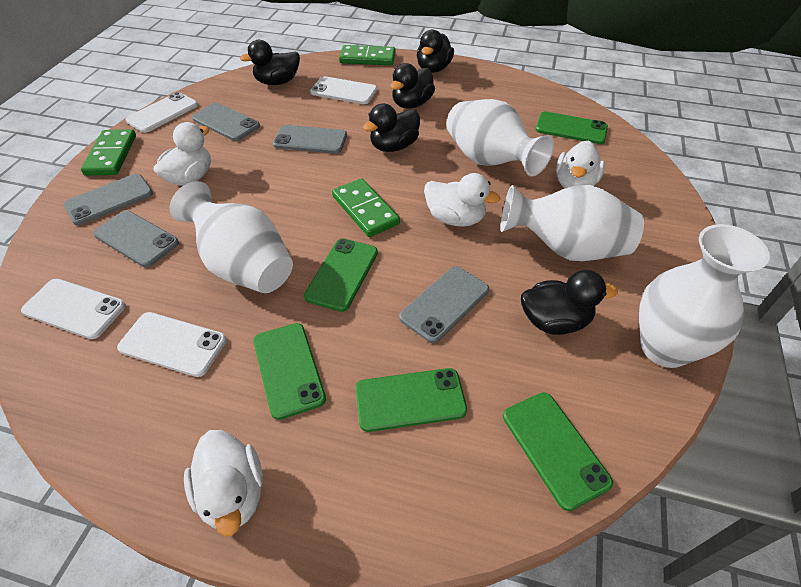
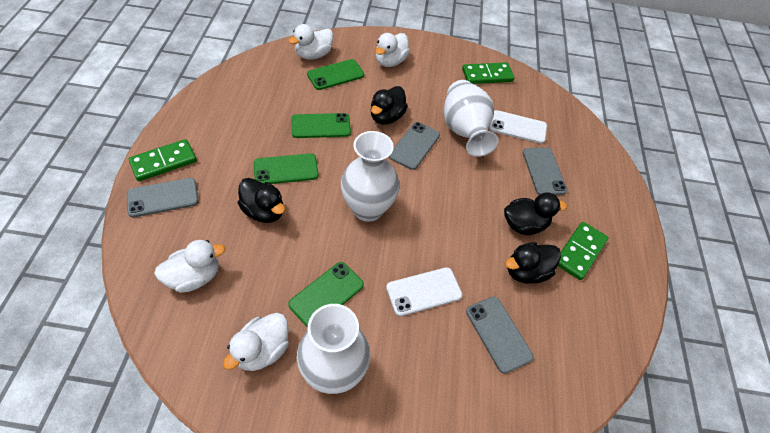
black duck: 5 -> 4
green phone: 5 -> 4
grey phone: 5 -> 4
white phone: 4 -> 2
white vase: 4 -> 3

